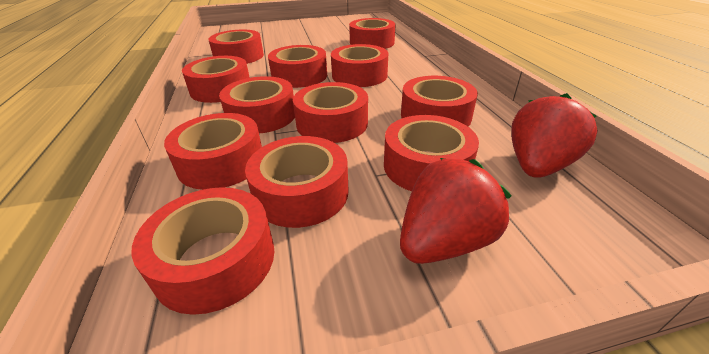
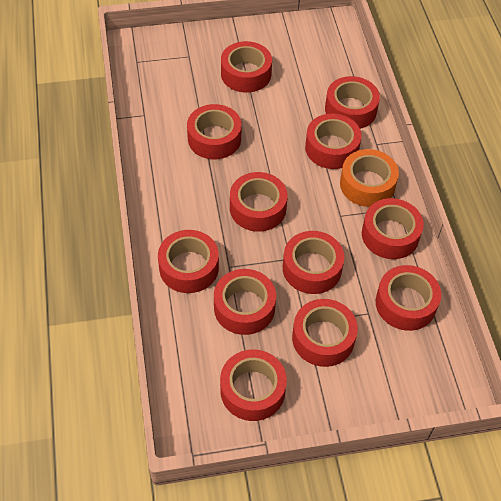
orange tape: 0 -> 1
red strawberry: 2 -> 0

